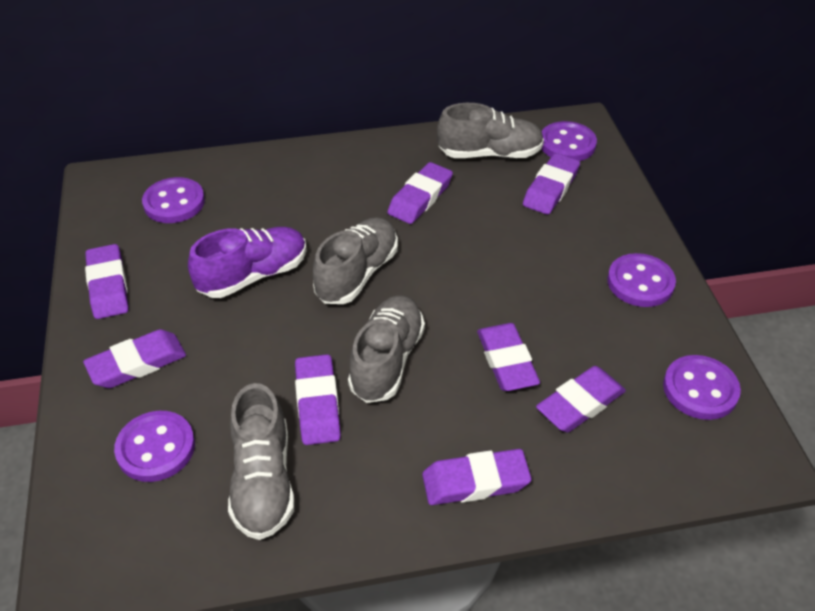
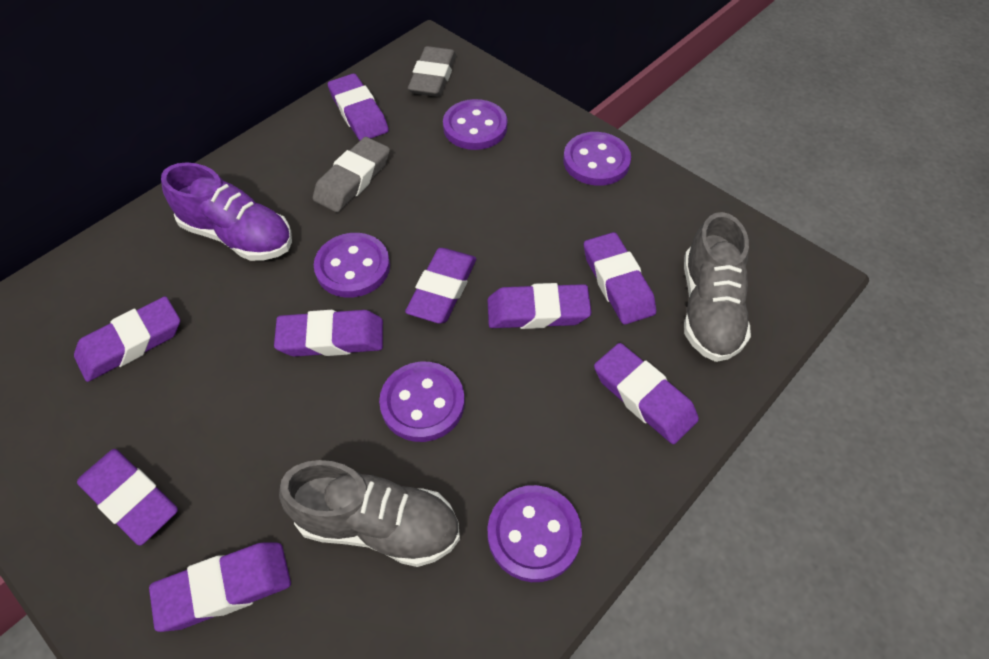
grey eraser: 0 -> 2
grey shoe: 4 -> 2
purple eraser: 8 -> 9

